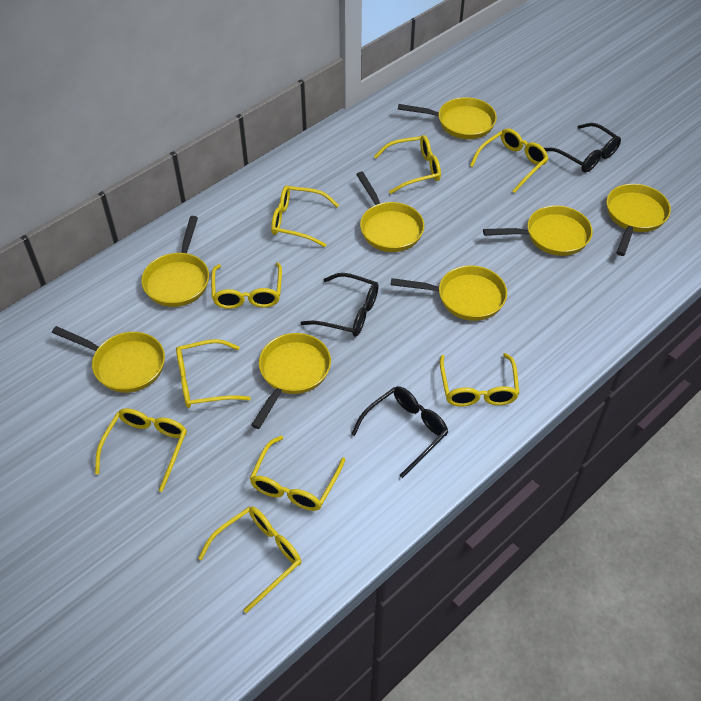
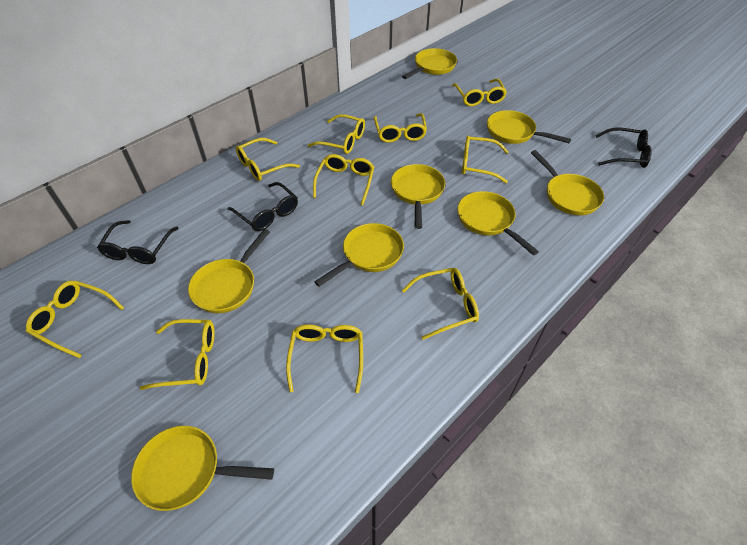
yellow glasses: 9 -> 10

